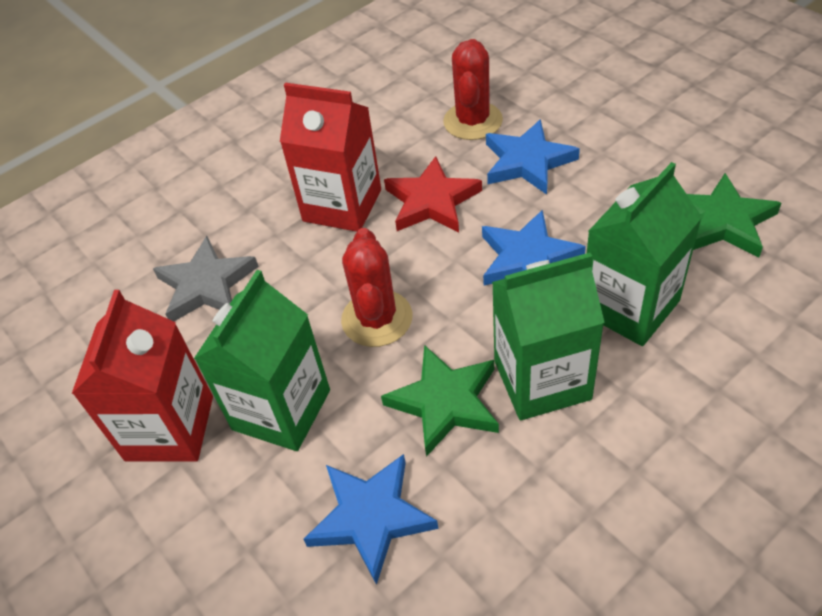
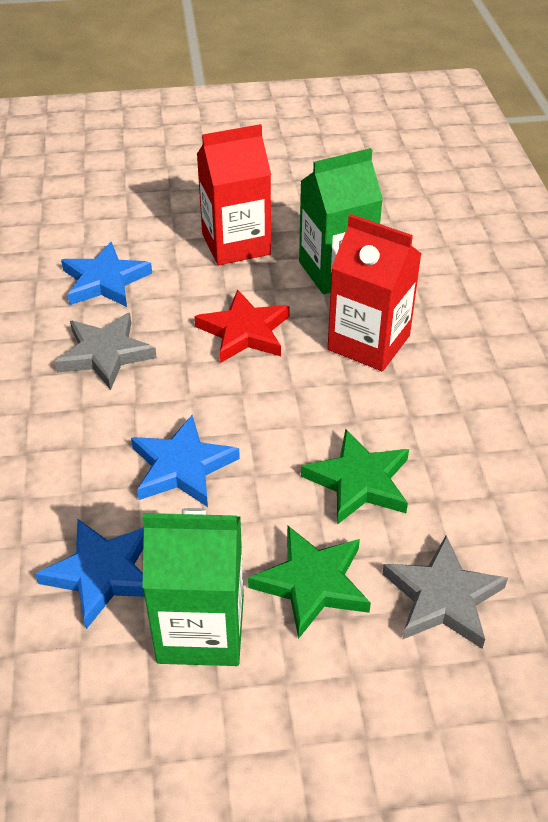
green carton: 3 -> 2
grey star: 1 -> 2
red cactus: 2 -> 0

